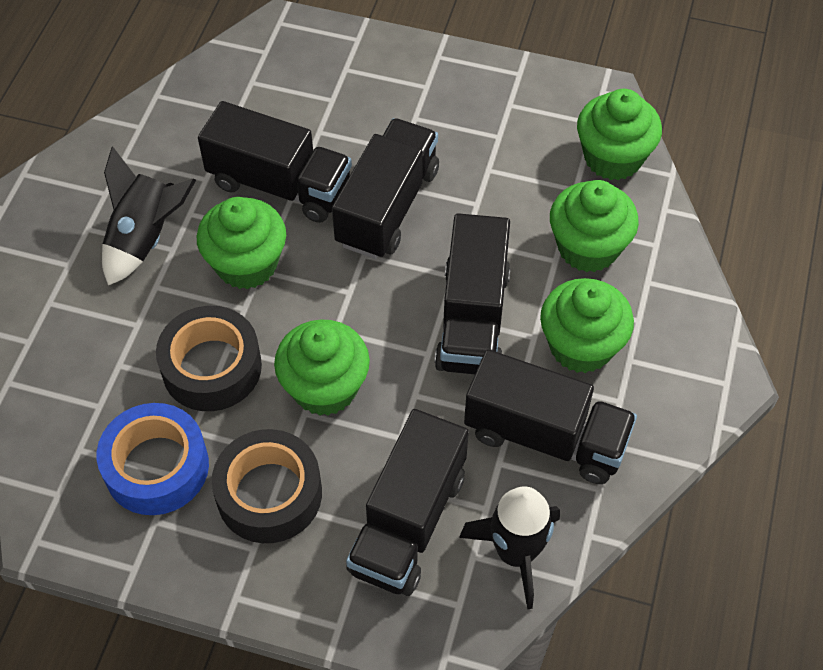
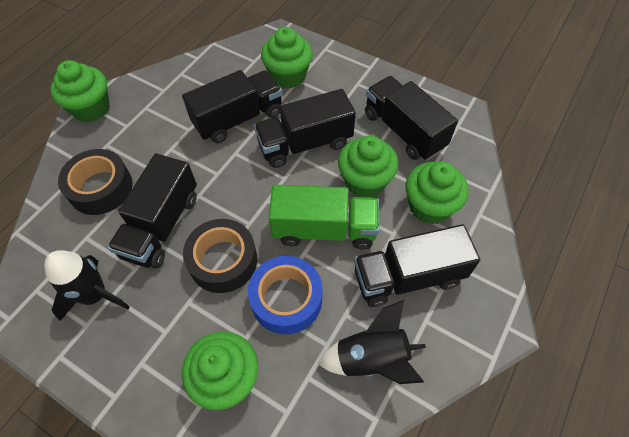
green truck: 0 -> 1

